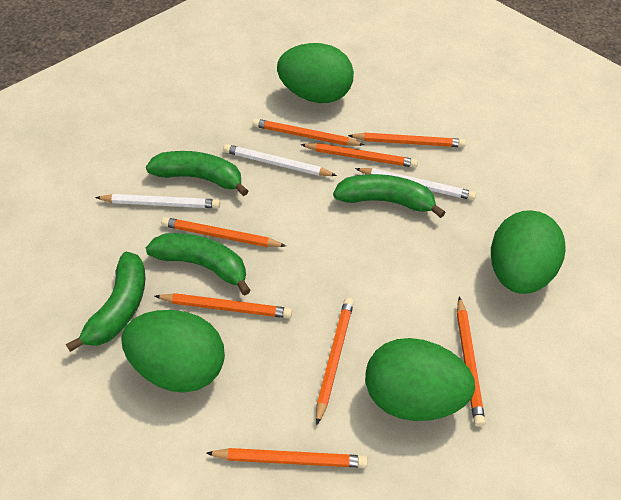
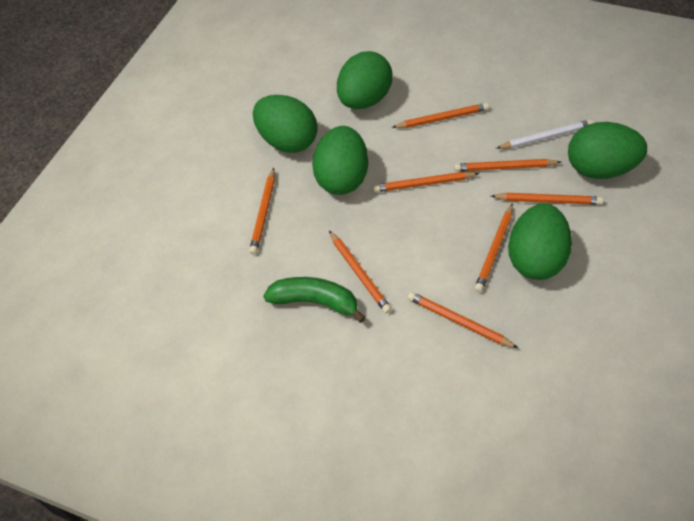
green banana: 4 -> 1
green egg: 4 -> 5
white pencil: 3 -> 1

